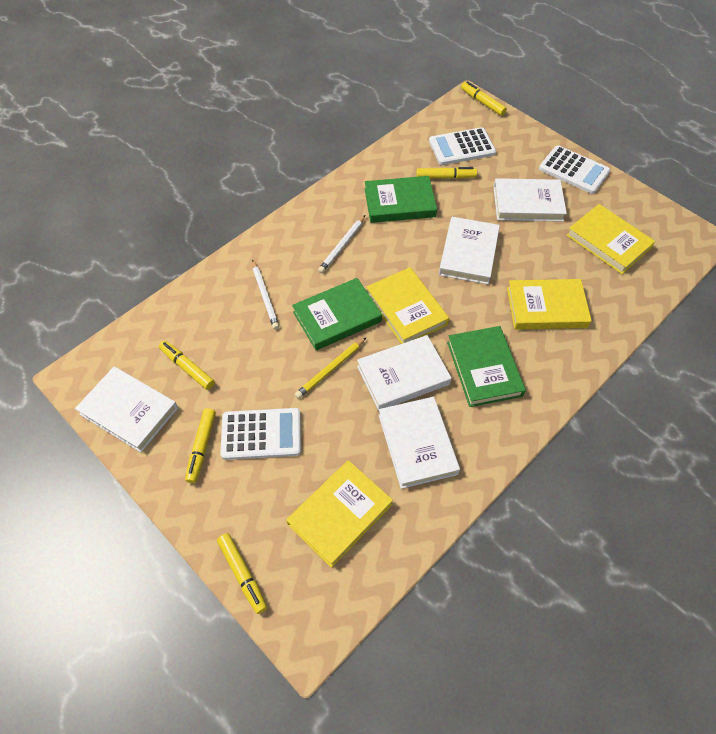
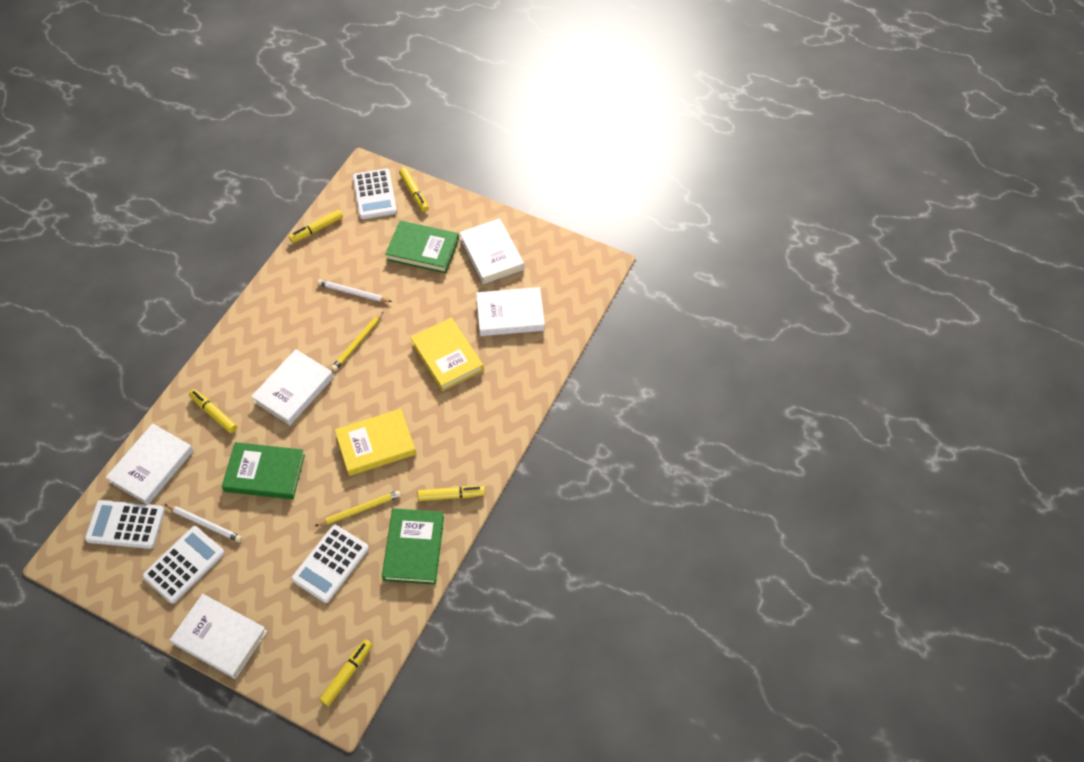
white calculator: 3 -> 4
yellow book: 4 -> 2
yellow pencil: 1 -> 2

